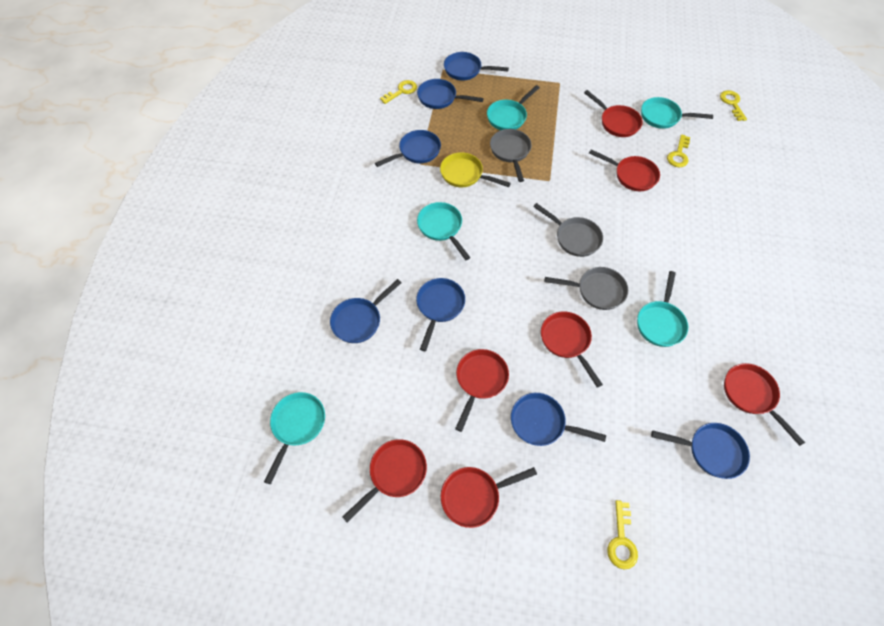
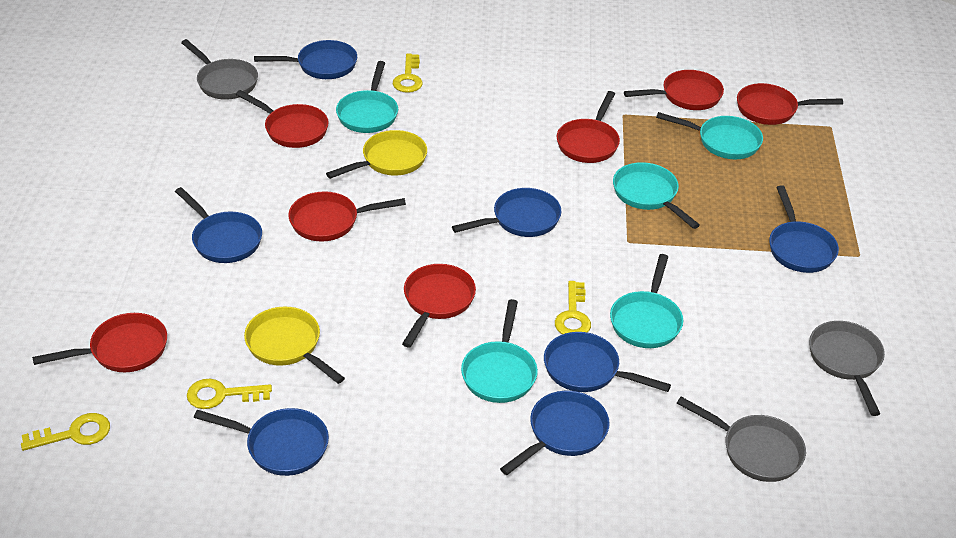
yellow pan: 1 -> 2

